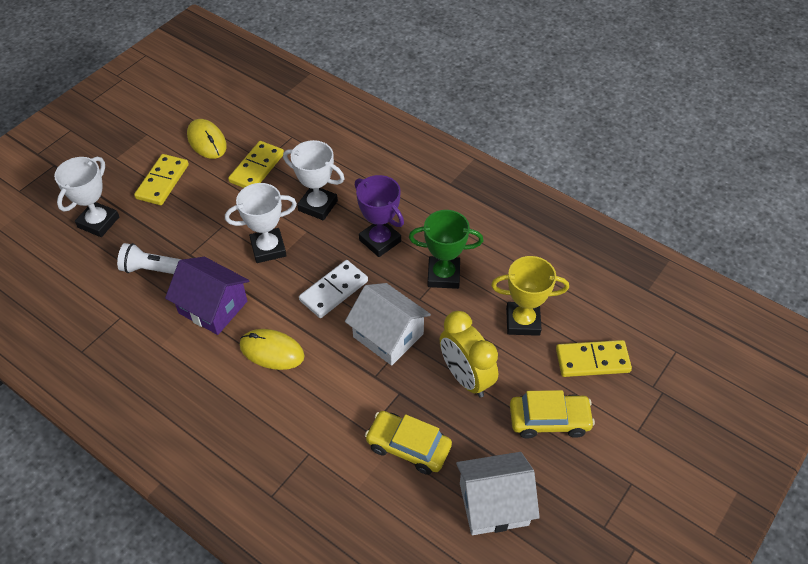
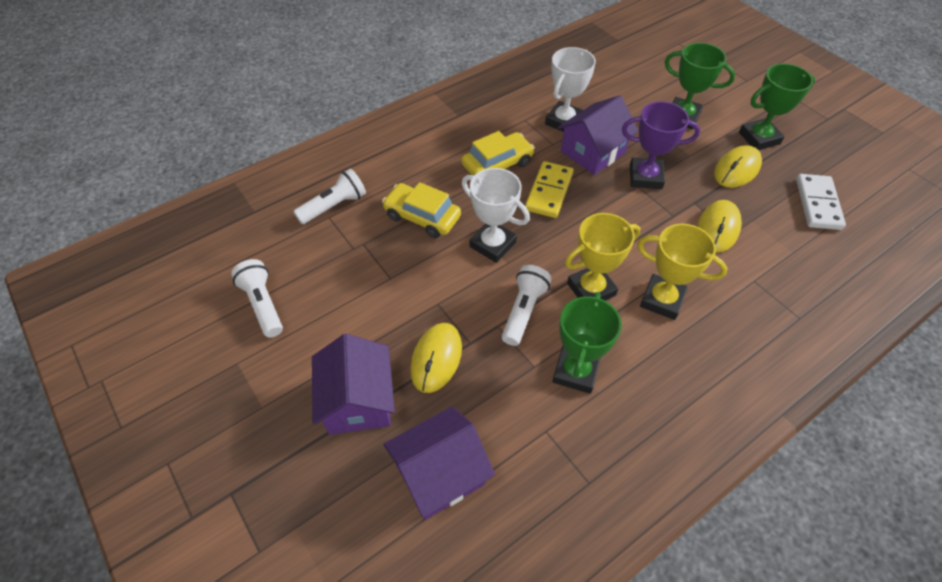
green trophy: 1 -> 3
purple house: 1 -> 3
white flashlight: 1 -> 3
white house: 2 -> 0
white trophy: 3 -> 2
yellow clock: 1 -> 0
yellow domino: 3 -> 1
yellow mouse: 2 -> 3
yellow trophy: 1 -> 2

